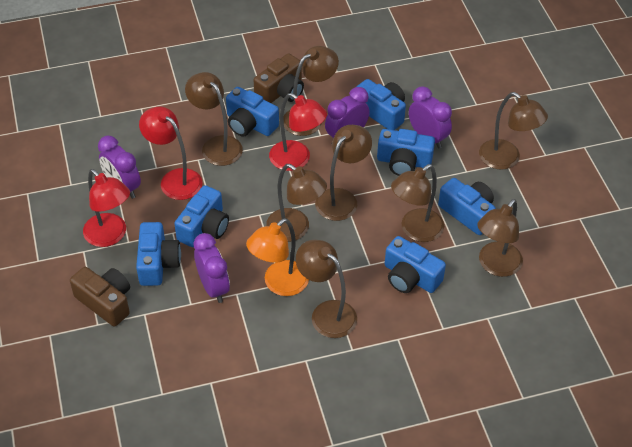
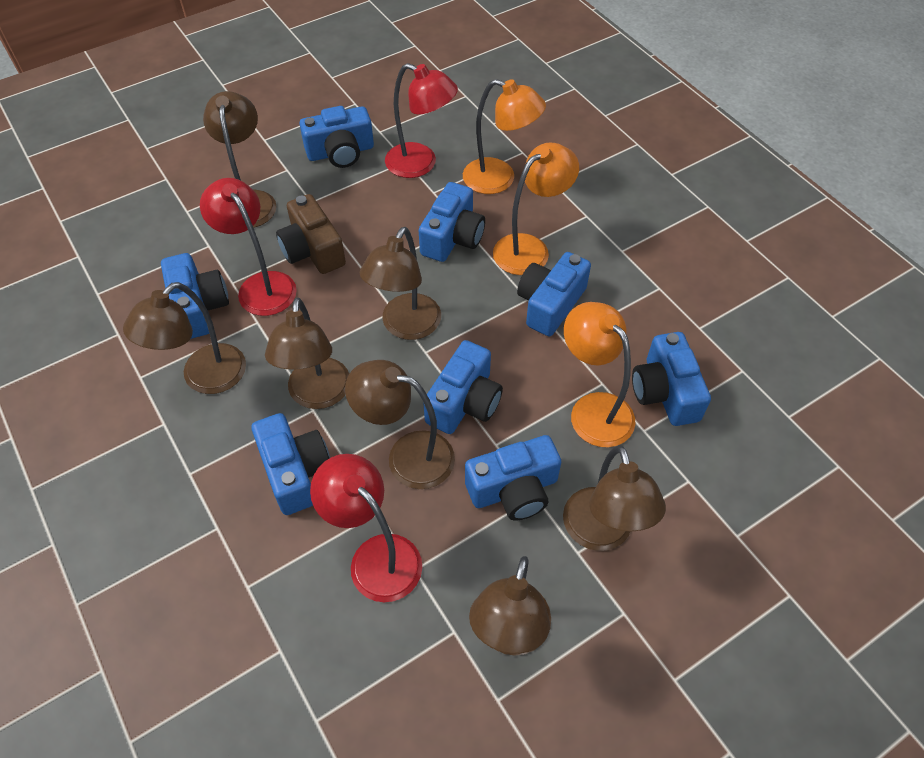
blue camera: 7 -> 8
brown camera: 2 -> 1
brown lamp: 8 -> 7
orange lamp: 1 -> 3
purple clock: 4 -> 0

